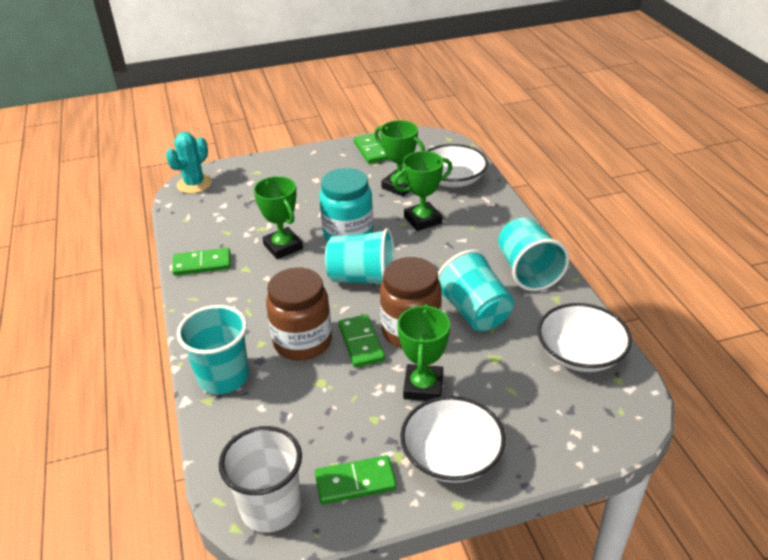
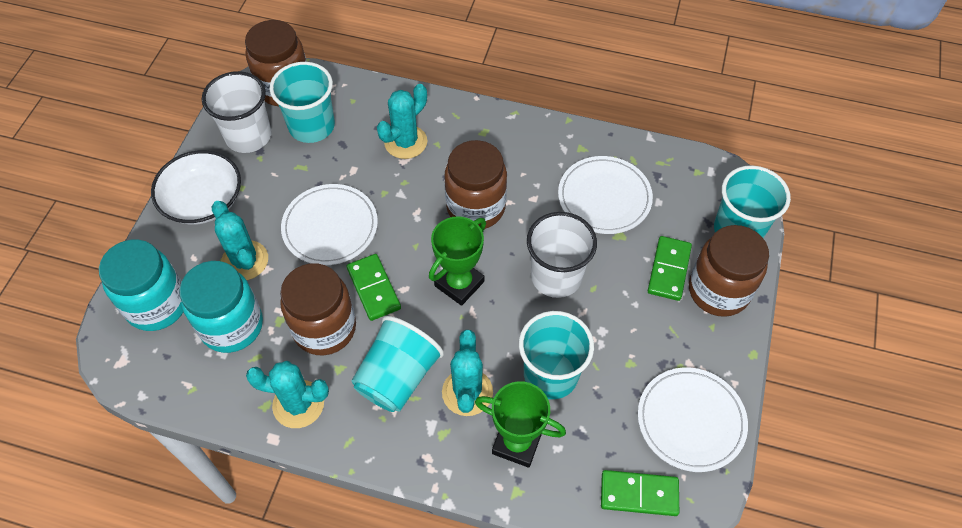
brown jar: 2 -> 4
green domino: 4 -> 3
green trophy: 4 -> 2
turquoise cactus: 1 -> 4
turquoise jar: 1 -> 2
white bowl: 3 -> 1
white cup: 1 -> 2
white plate: 0 -> 3

